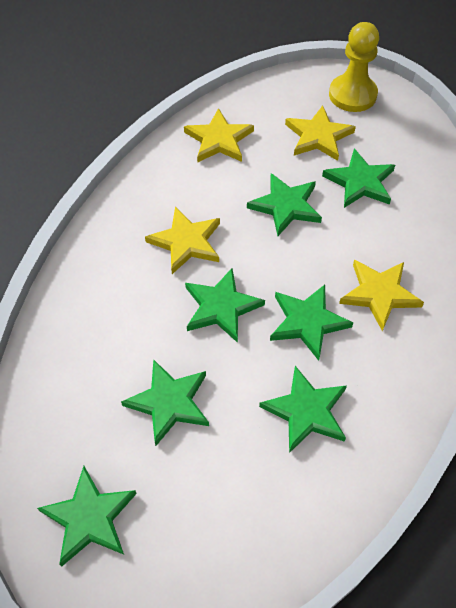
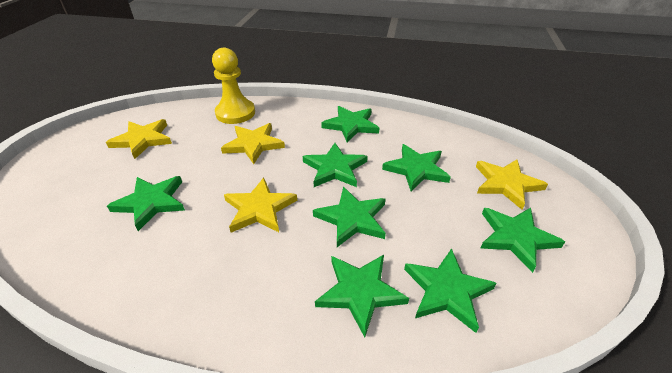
green star: 7 -> 8

